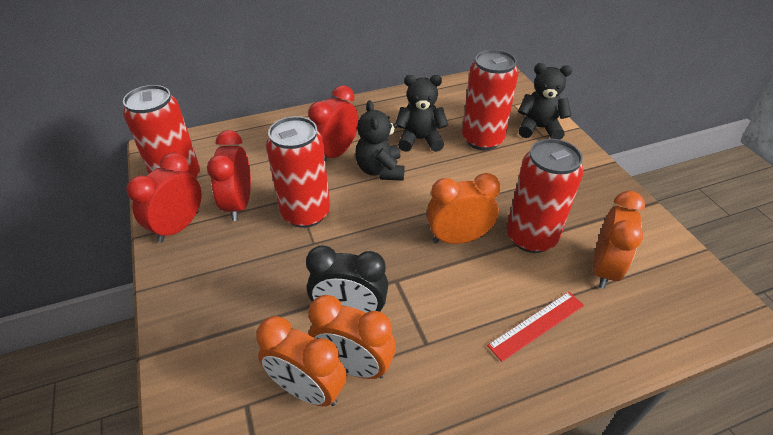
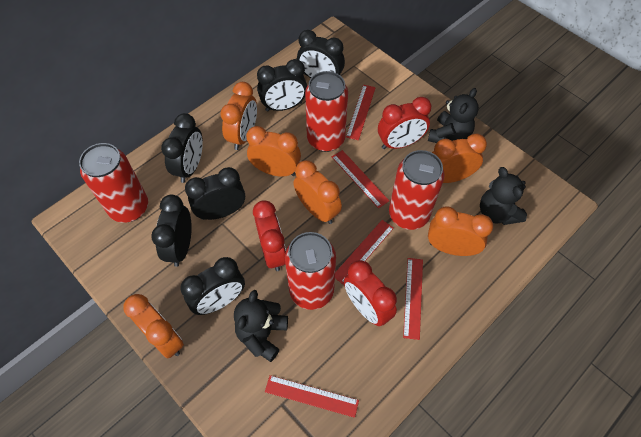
black clock: 1 -> 6
orange clock: 4 -> 6
red ruler: 1 -> 5

